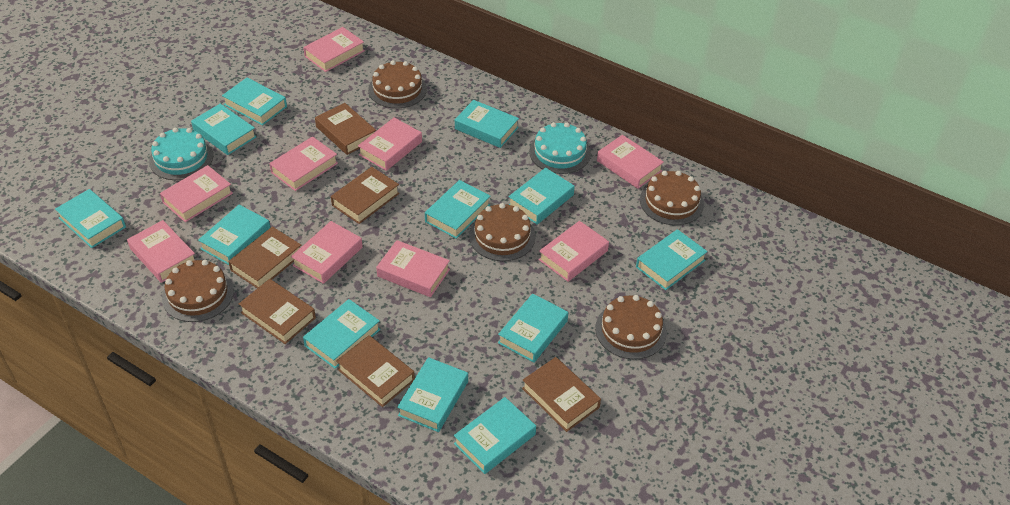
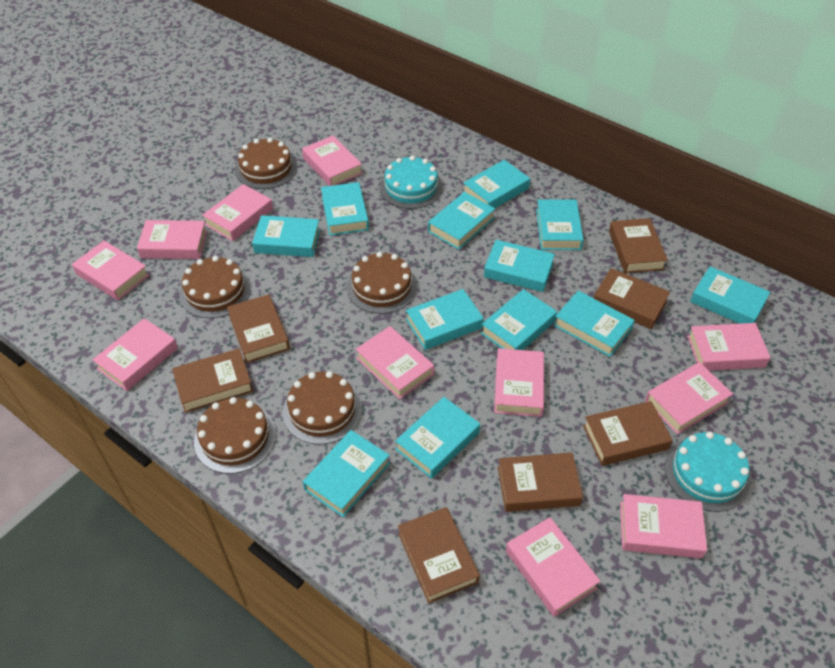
brown book: 6 -> 7
pink book: 9 -> 11

